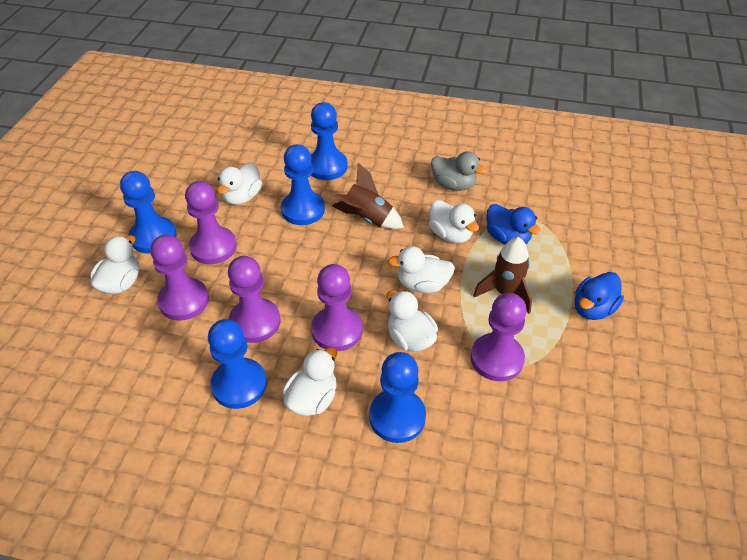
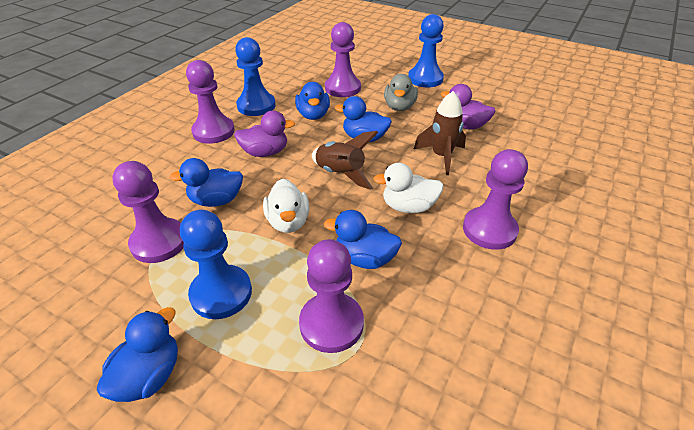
blue duck: 2 -> 5
blue pawn: 5 -> 3
purple duck: 0 -> 2
white duck: 6 -> 2

